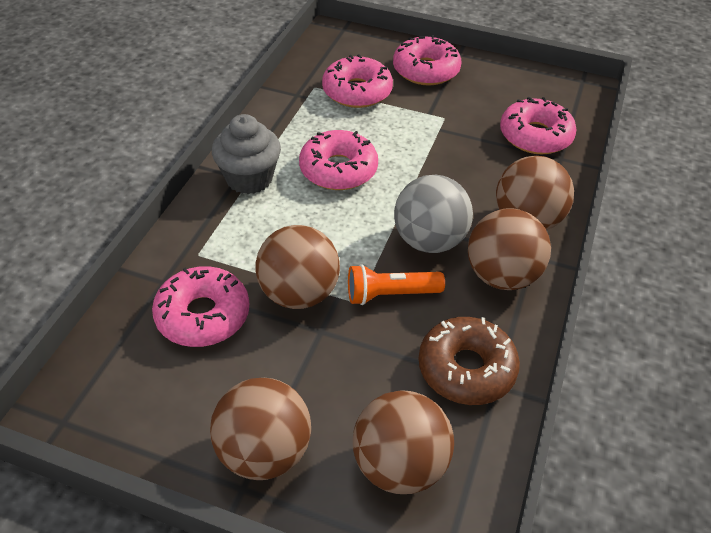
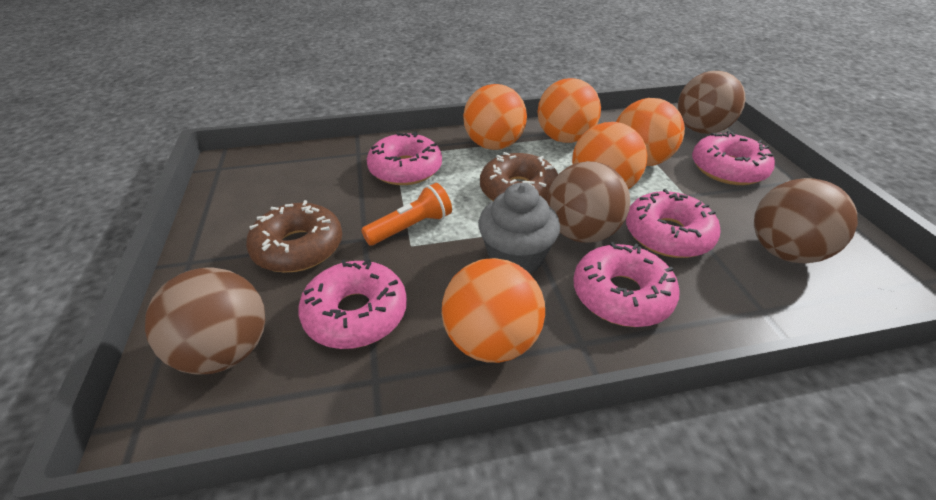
brown ball: 5 -> 4
brown donut: 1 -> 2
grey ball: 1 -> 0
orange ball: 0 -> 5

